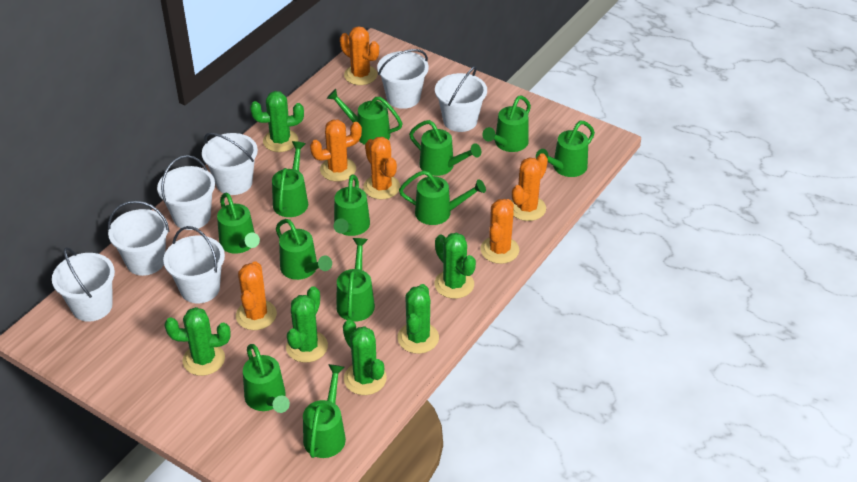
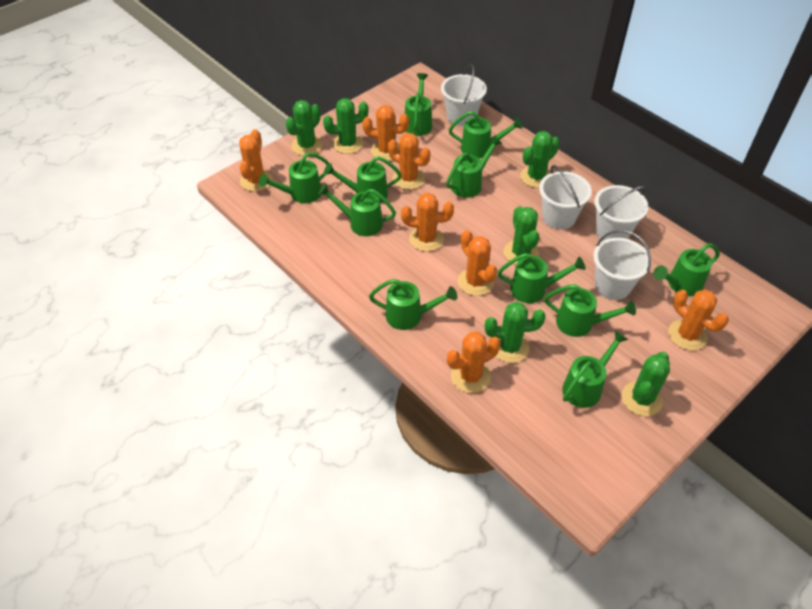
green watering can: 12 -> 11
orange cactus: 6 -> 7
white bucket: 7 -> 4

